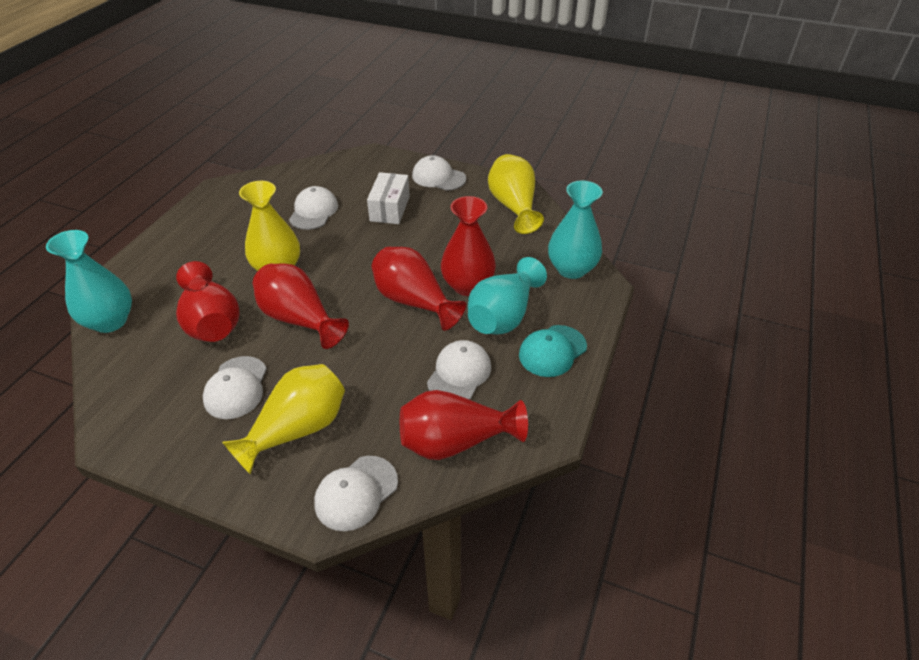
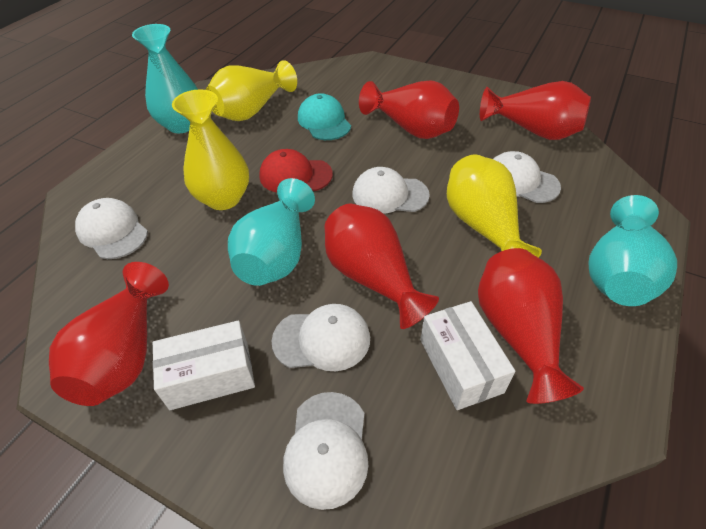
red cap: 0 -> 1
white box: 1 -> 2

